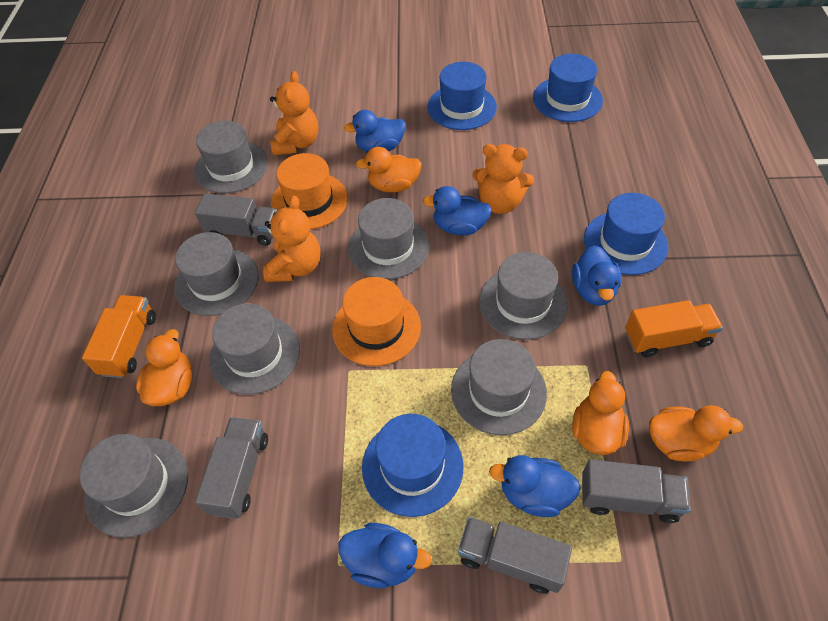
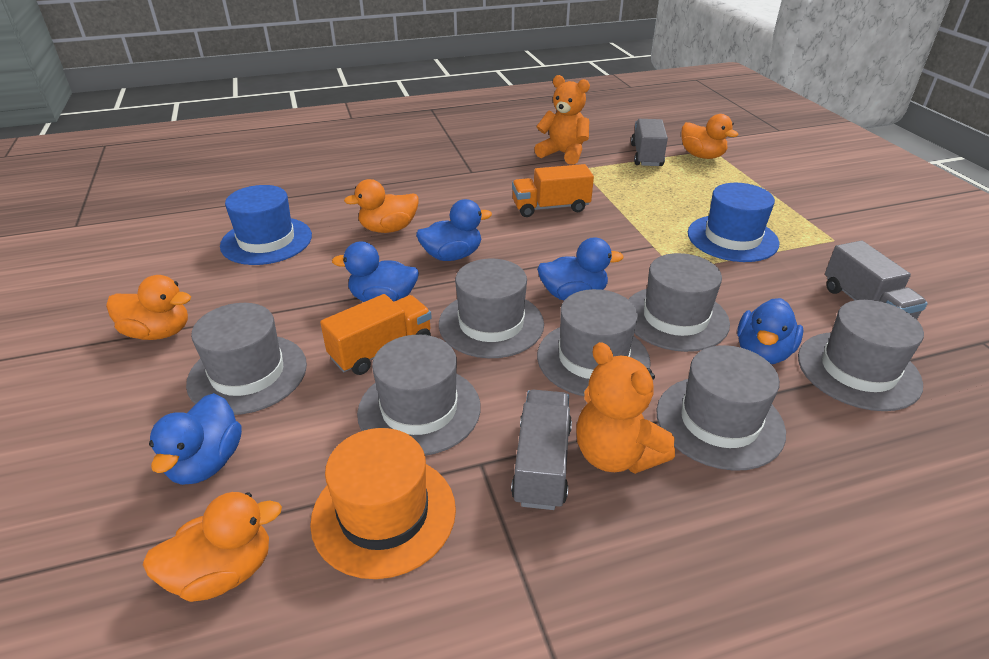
blue hat: 4 -> 2
grey truck: 4 -> 3
orange hat: 2 -> 1
orange teddy bear: 3 -> 2

